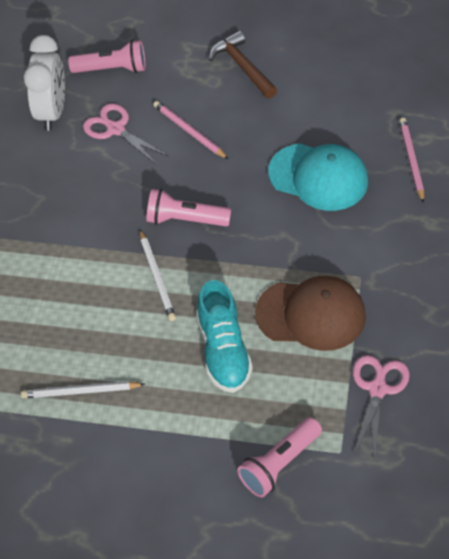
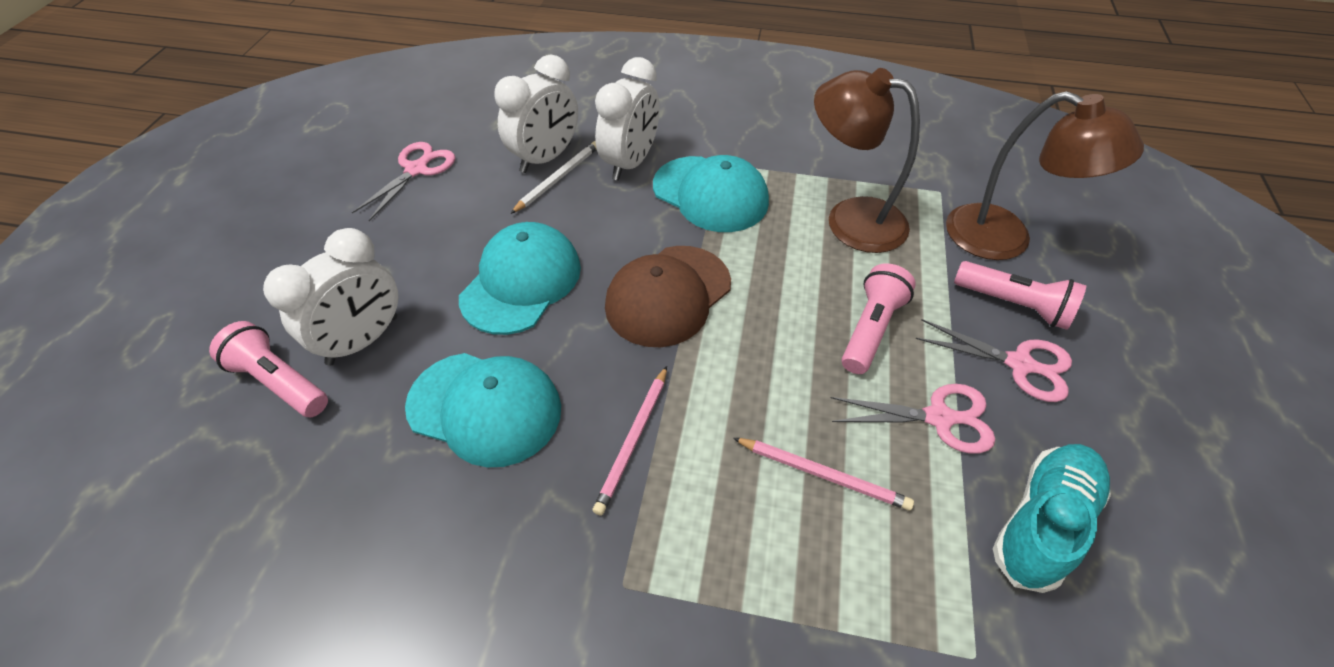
brown hammer: 1 -> 0
brown lamp: 0 -> 2
pink scissors: 2 -> 3
turquoise cap: 1 -> 3
white clock: 1 -> 3
white pencil: 2 -> 1

